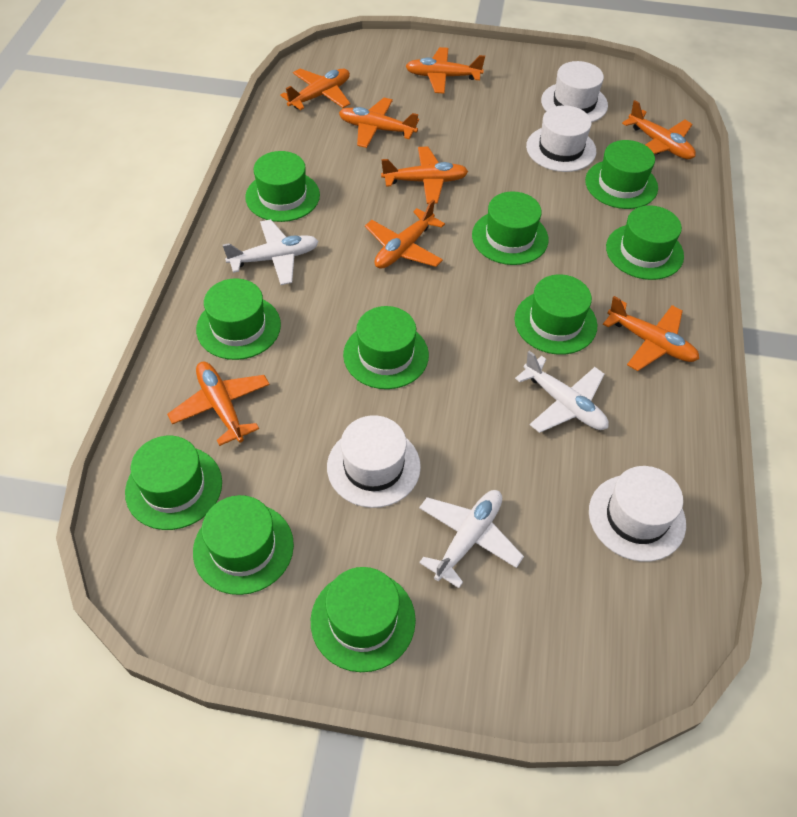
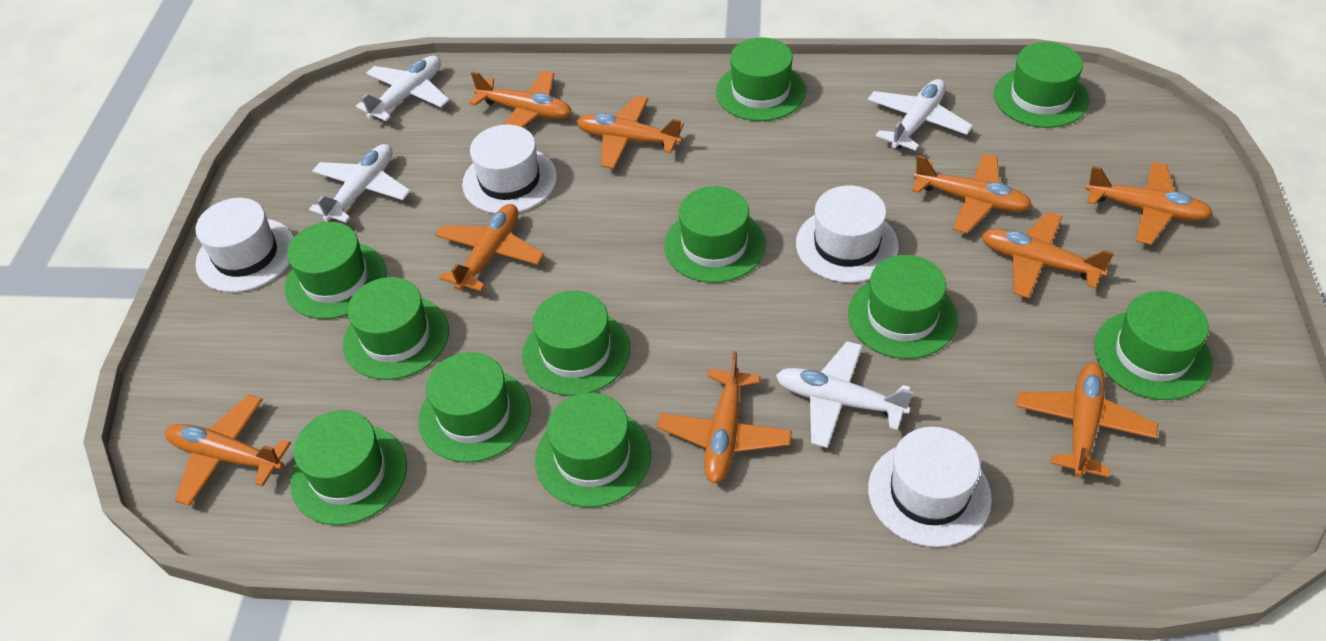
green hat: 10 -> 11
orange plane: 8 -> 9
white plane: 3 -> 4

